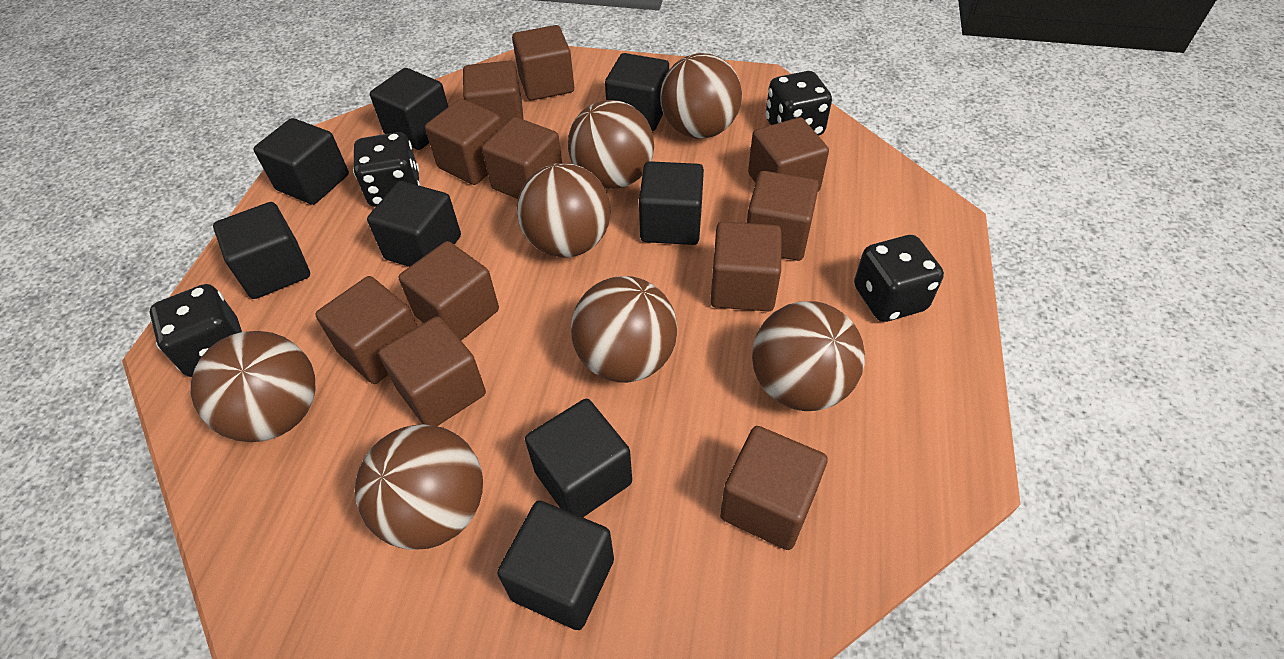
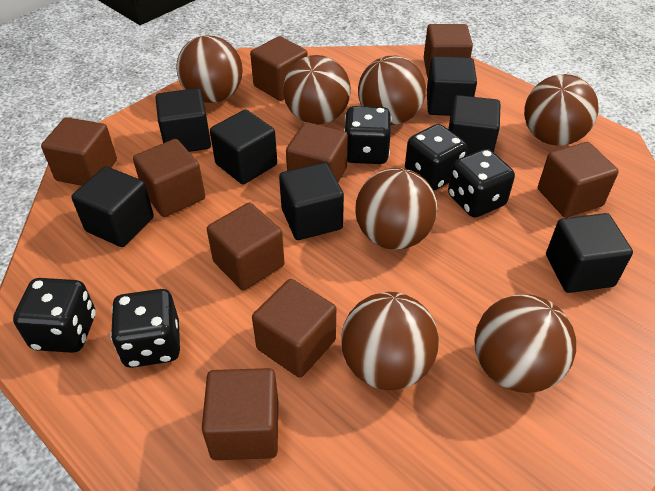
black cube: 8 -> 7
black dice: 4 -> 5
brown cube: 11 -> 9

